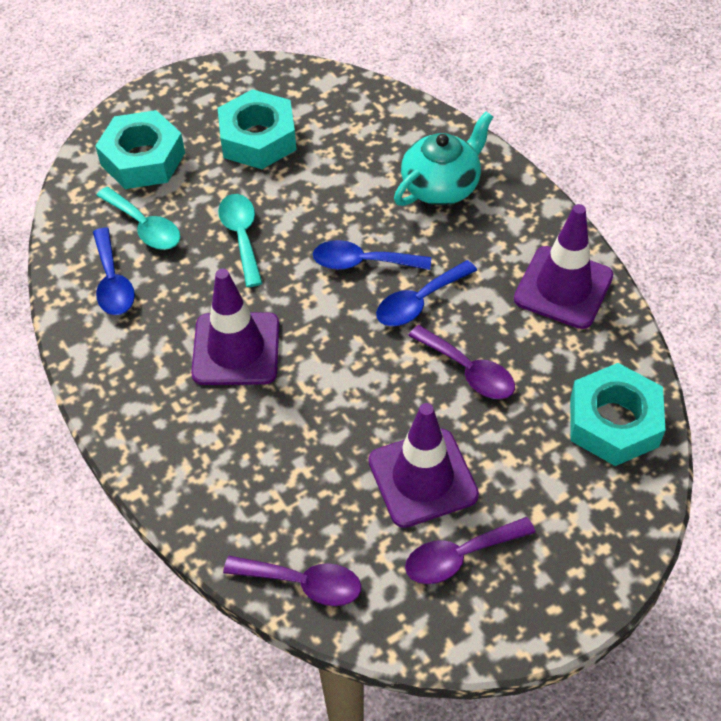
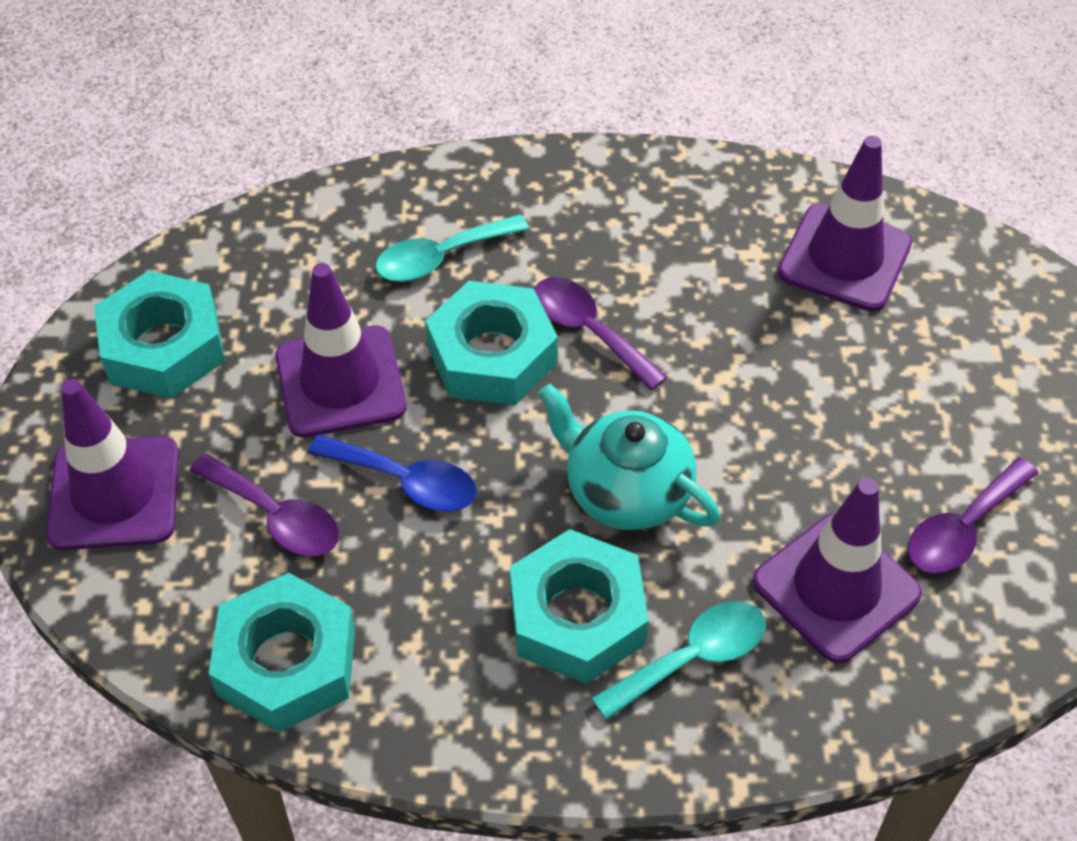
blue spoon: 3 -> 1
purple traffic cone: 3 -> 4
turquoise nut: 3 -> 4

